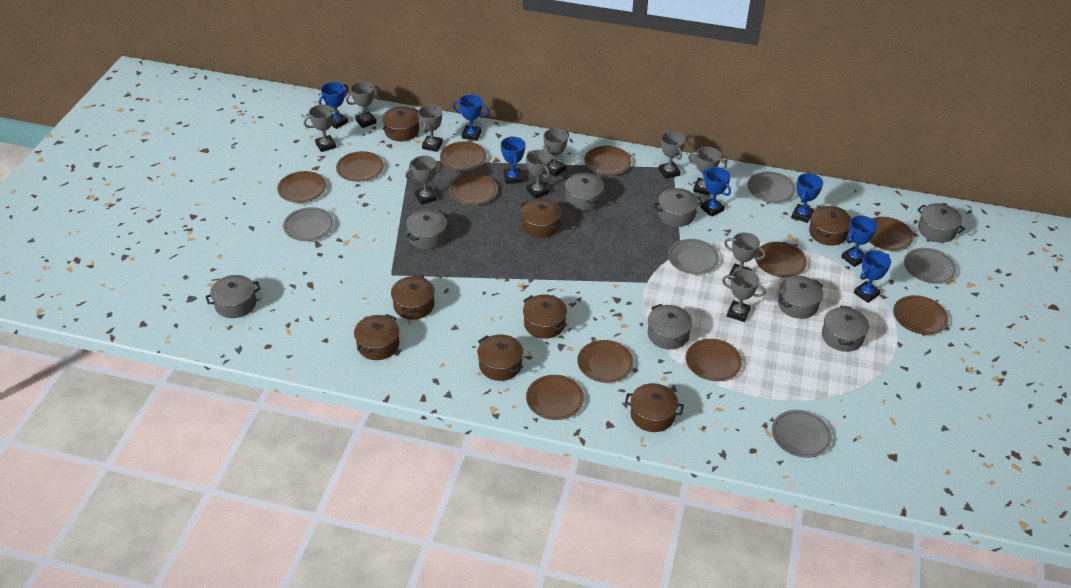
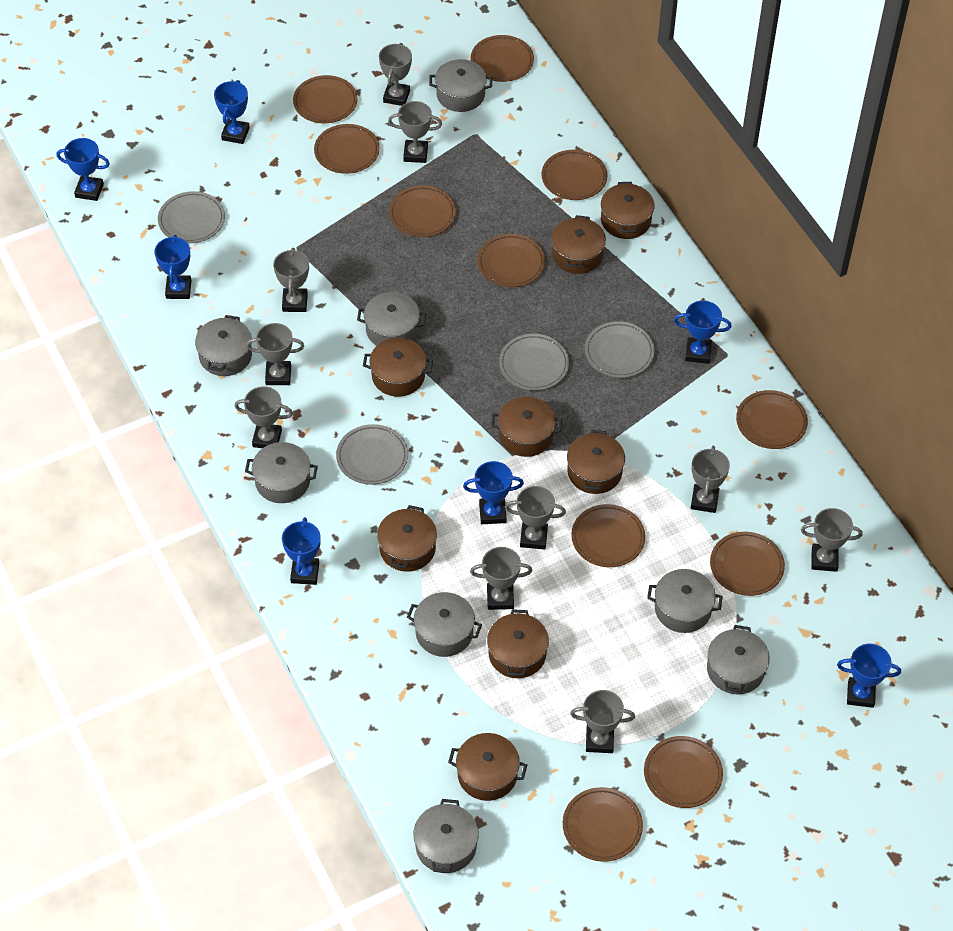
grey plate: 5 -> 4

